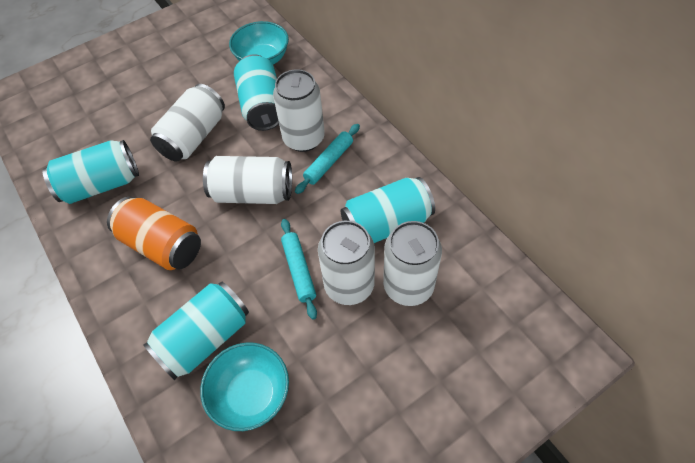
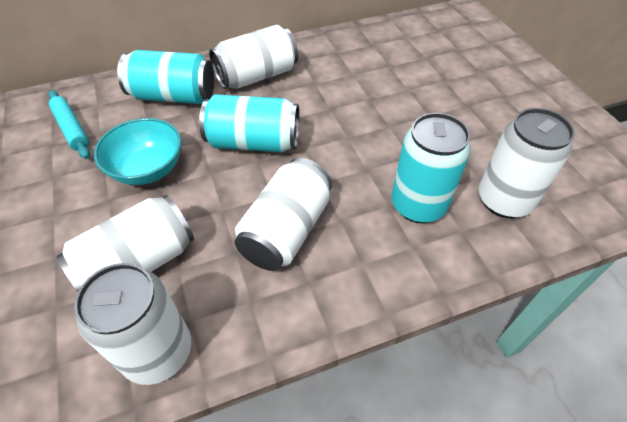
orange can: 1 -> 0
turquoise bowl: 2 -> 1
turquoise can: 4 -> 3
turquoise rolling pin: 2 -> 1

